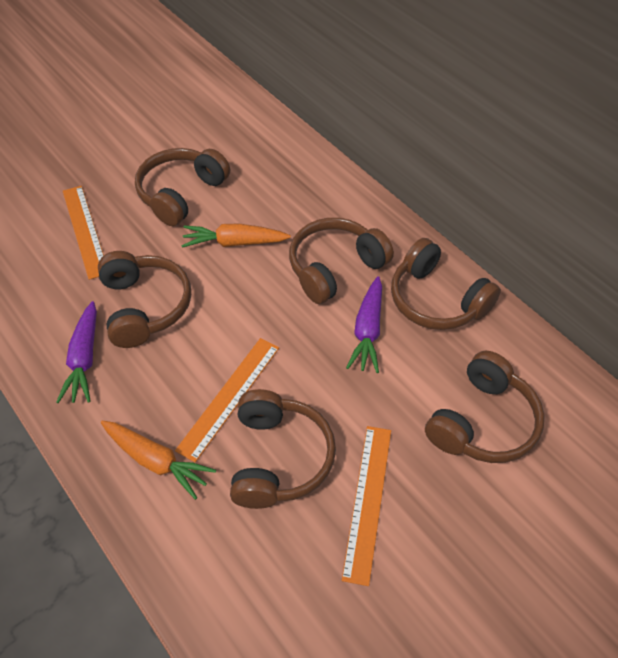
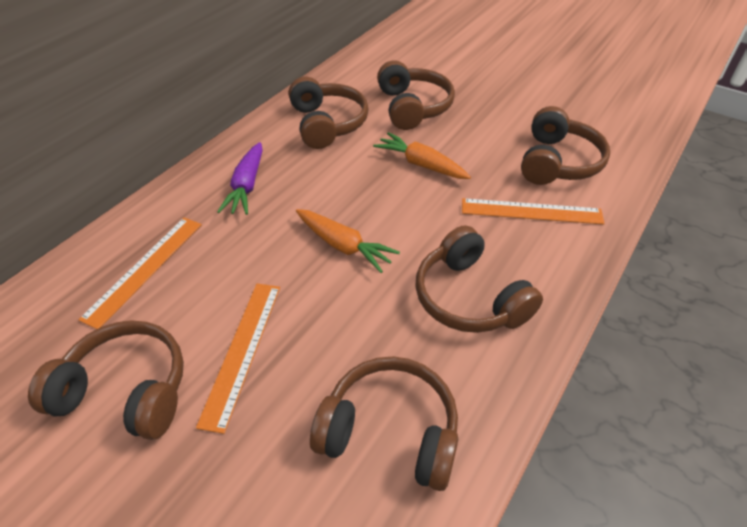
purple carrot: 2 -> 1

